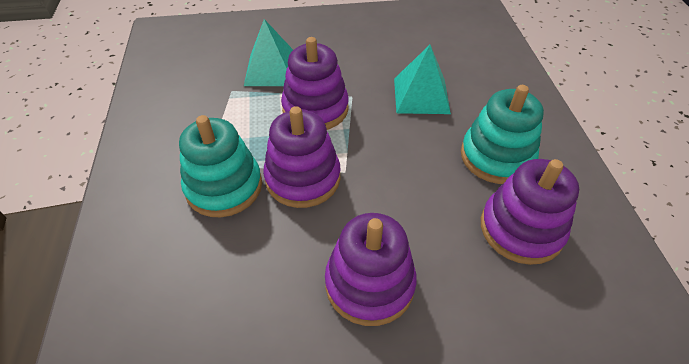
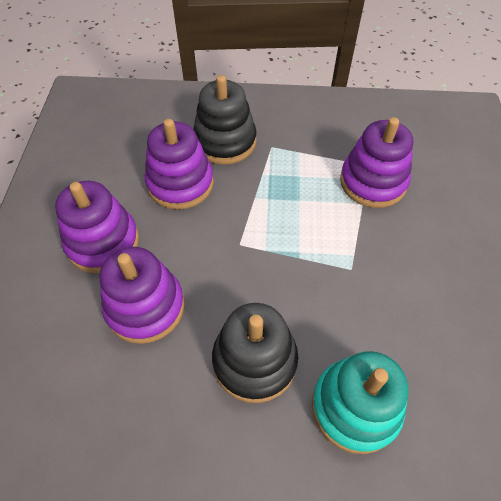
black stacking toy: 0 -> 2
turquoise pyramid: 2 -> 0
turquoise stacking toy: 2 -> 1

